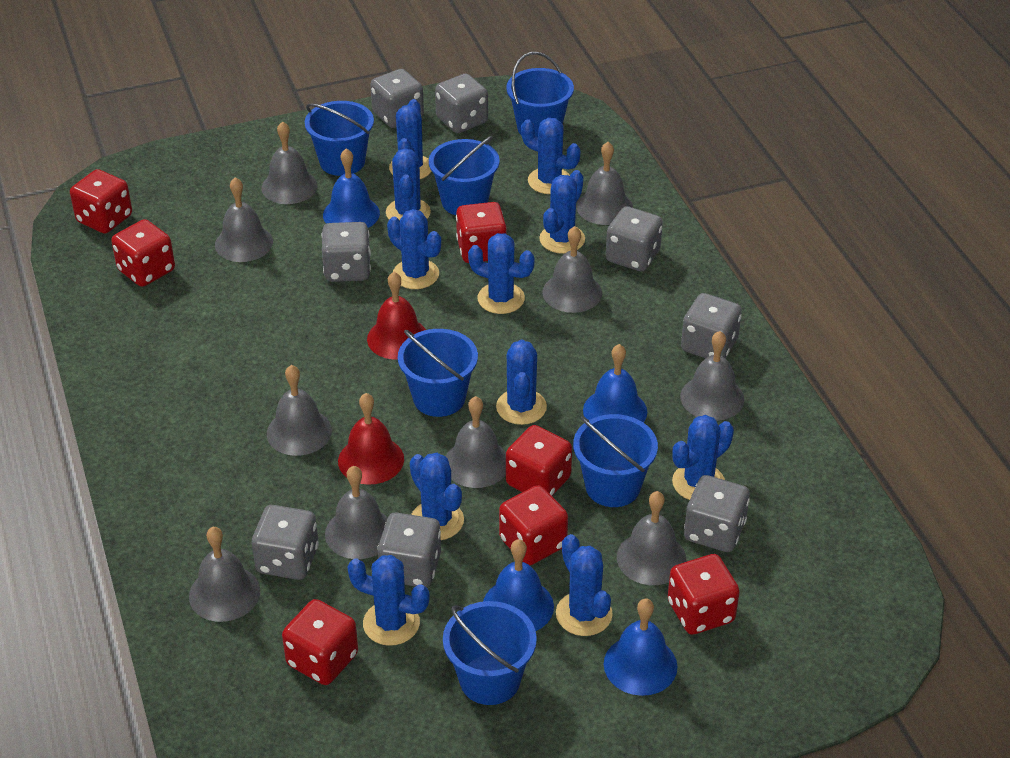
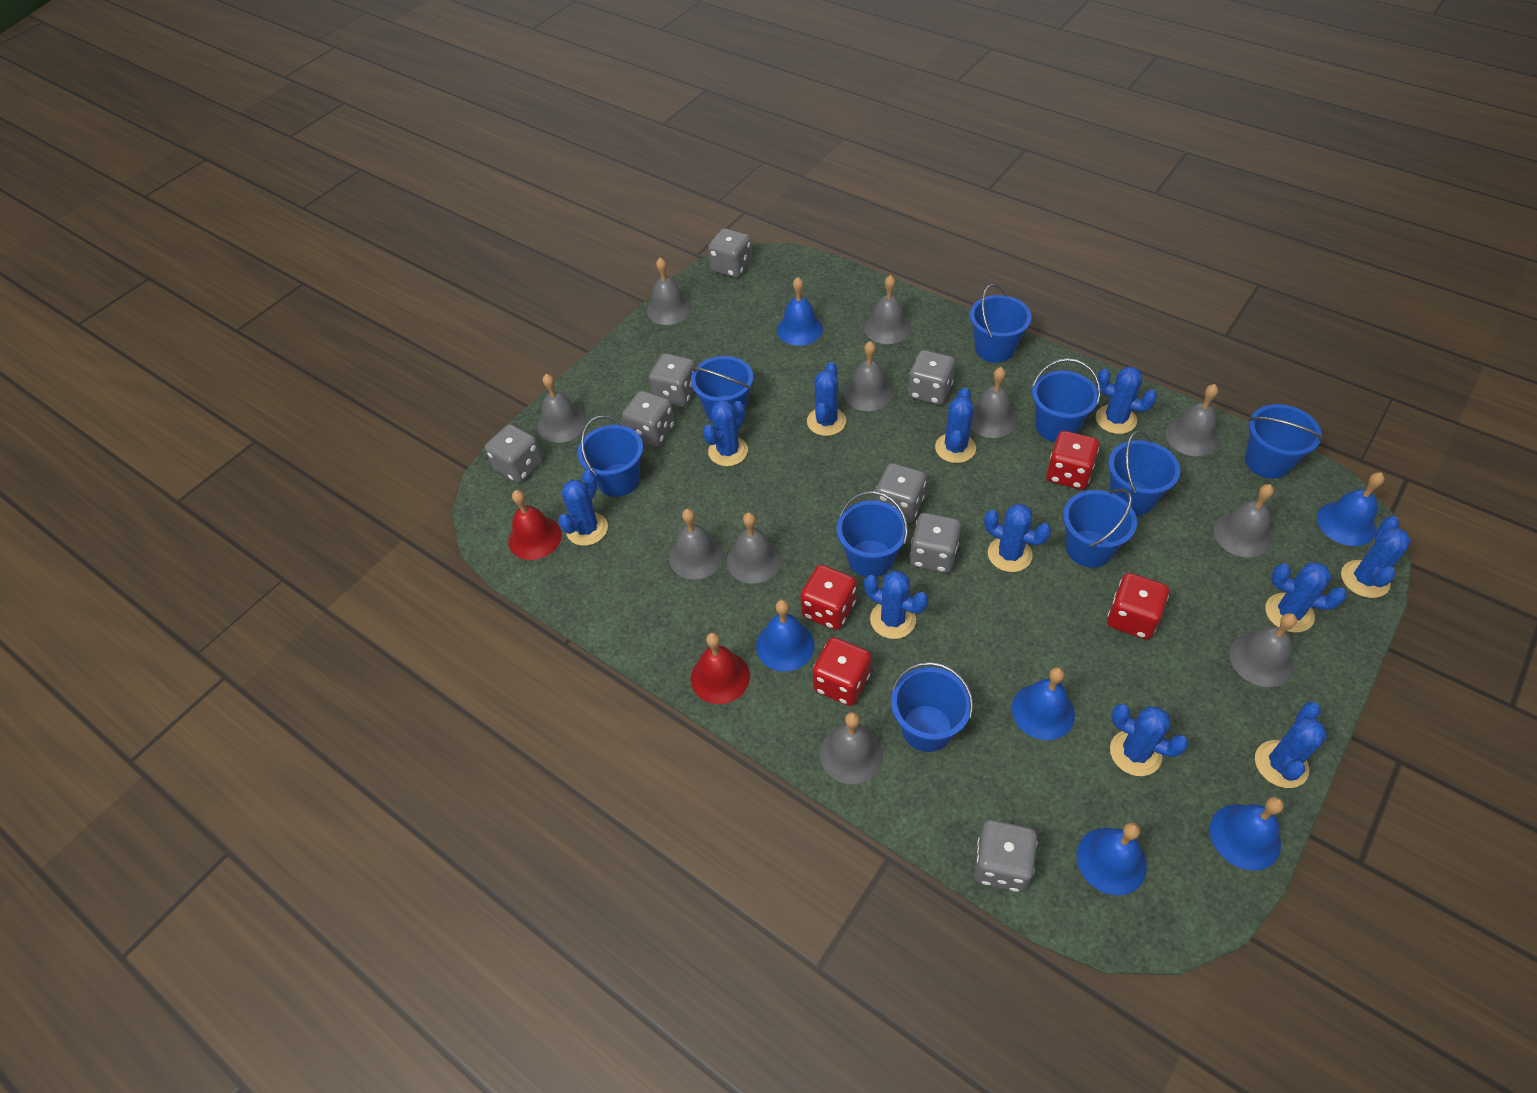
blue bell: 4 -> 6
blue bucket: 6 -> 9
grey bell: 10 -> 11
red dice: 7 -> 4

